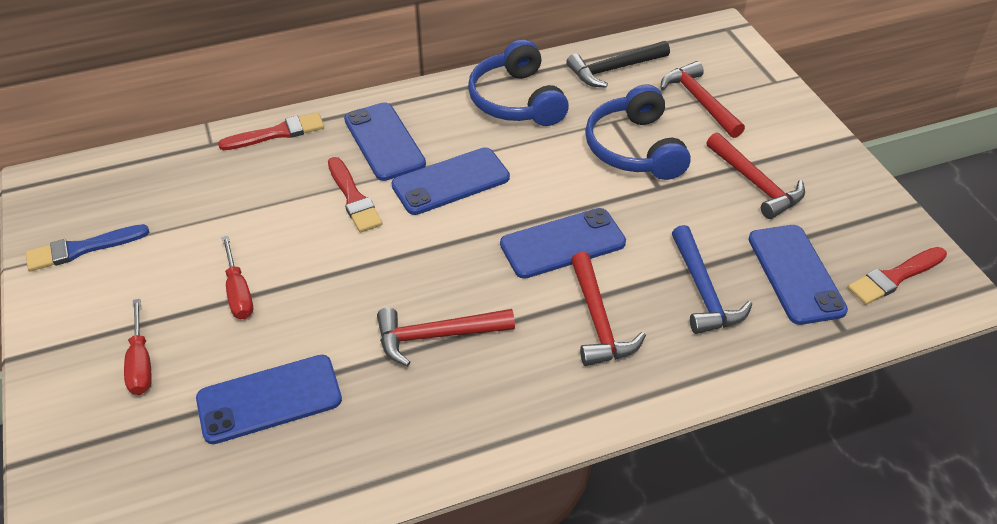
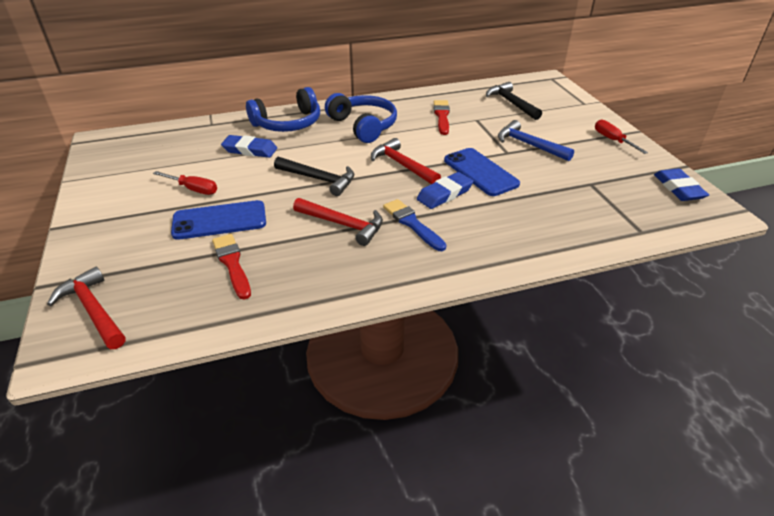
black hammer: 1 -> 2
blue eraser: 0 -> 3
blue phone: 5 -> 2
red brush: 3 -> 2
red hammer: 4 -> 3

